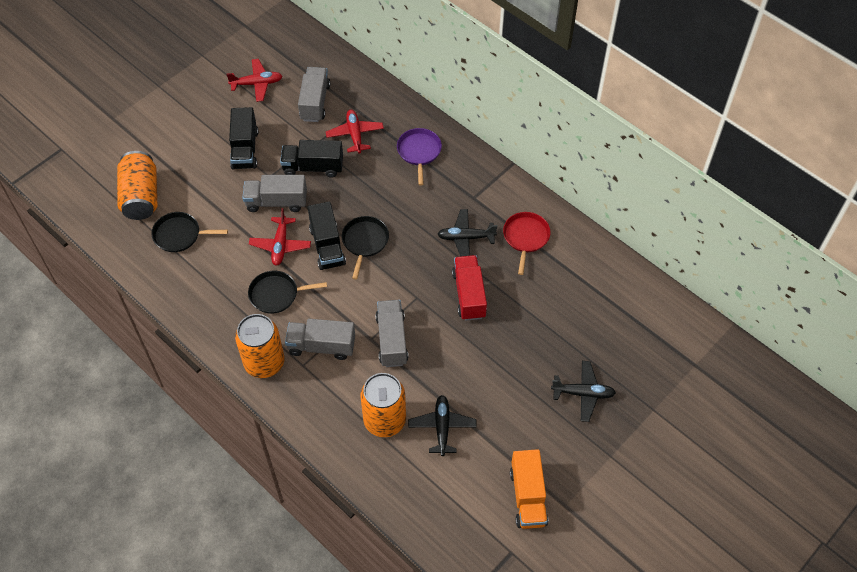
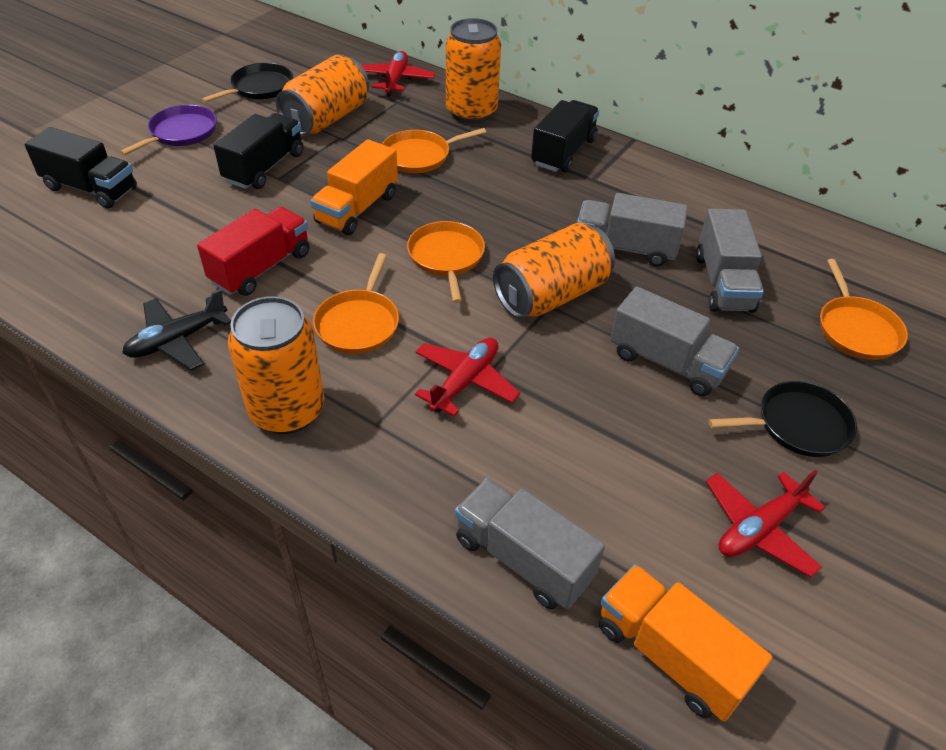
black pan: 3 -> 2
black plane: 3 -> 1
orange can: 3 -> 4
orange pan: 0 -> 4
orange truck: 1 -> 2
red pan: 1 -> 0

